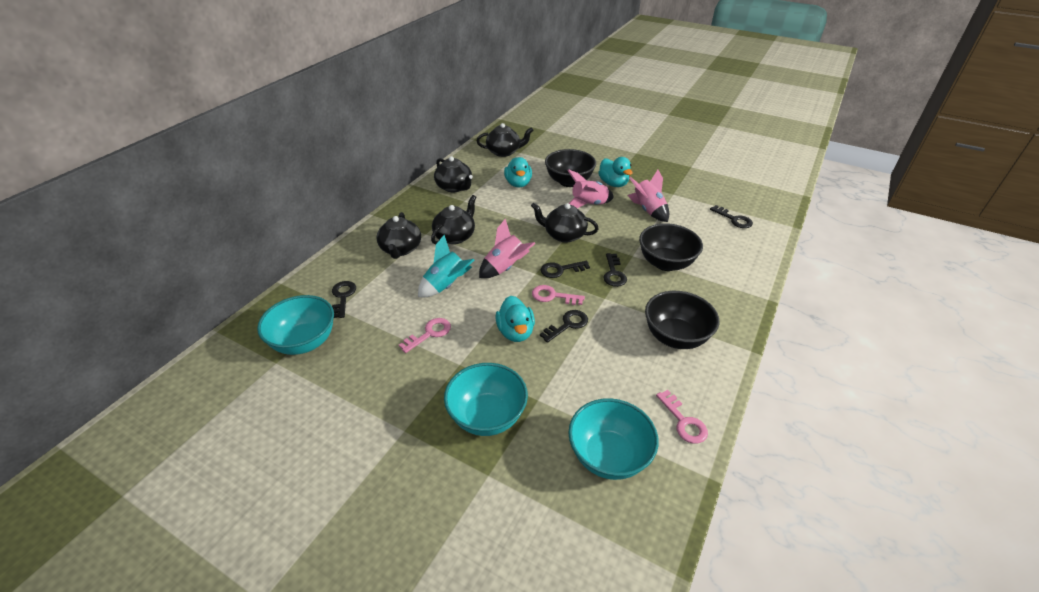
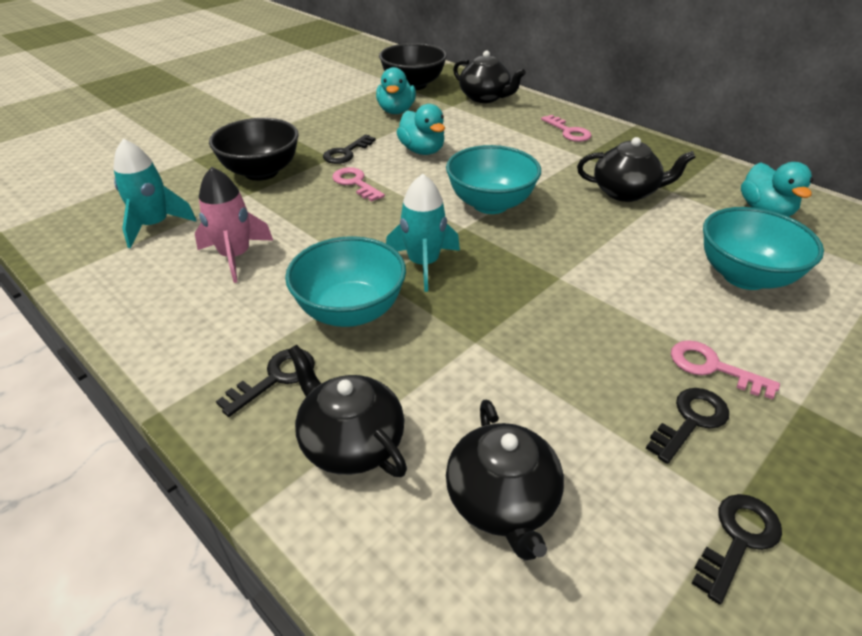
black bowl: 3 -> 2
black key: 5 -> 4
black teapot: 5 -> 4
pink rocket: 3 -> 1
turquoise rocket: 1 -> 2

